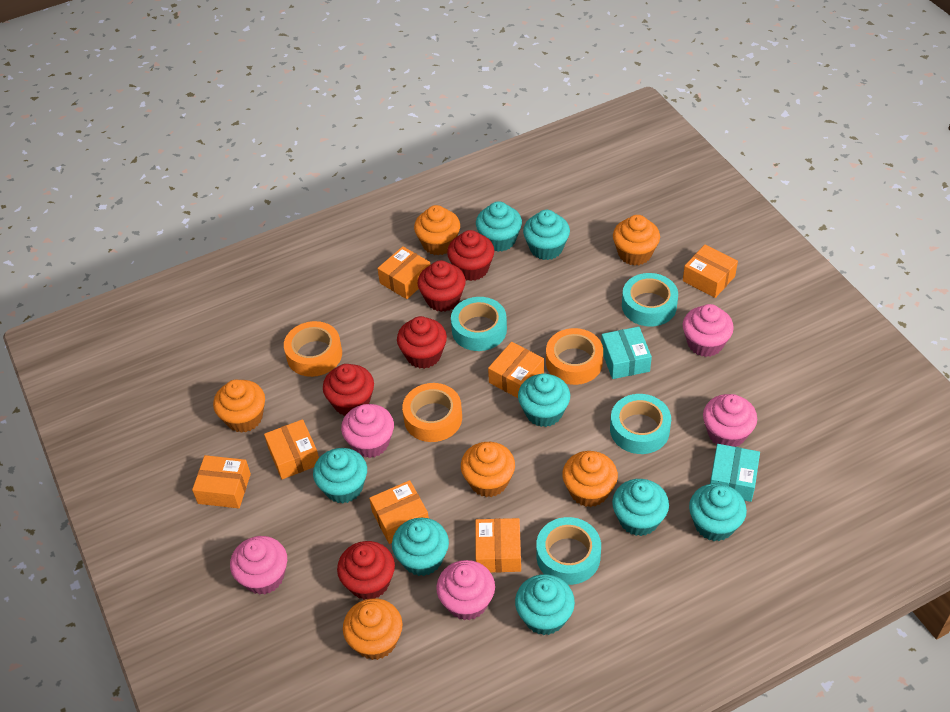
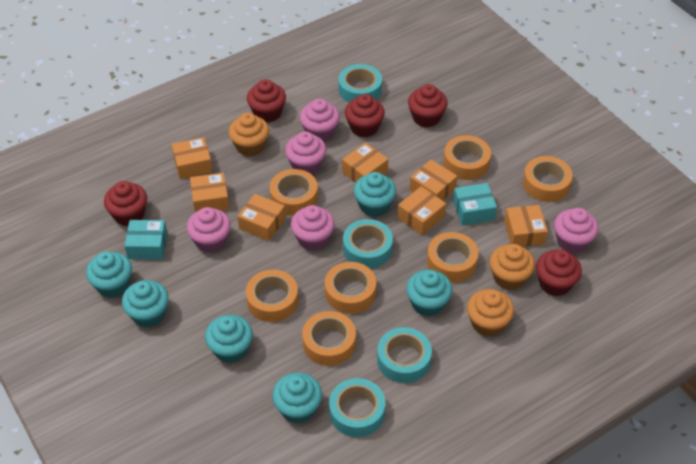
orange cupcake: 6 -> 3
orange tape: 3 -> 7
turquoise cupcake: 8 -> 6

